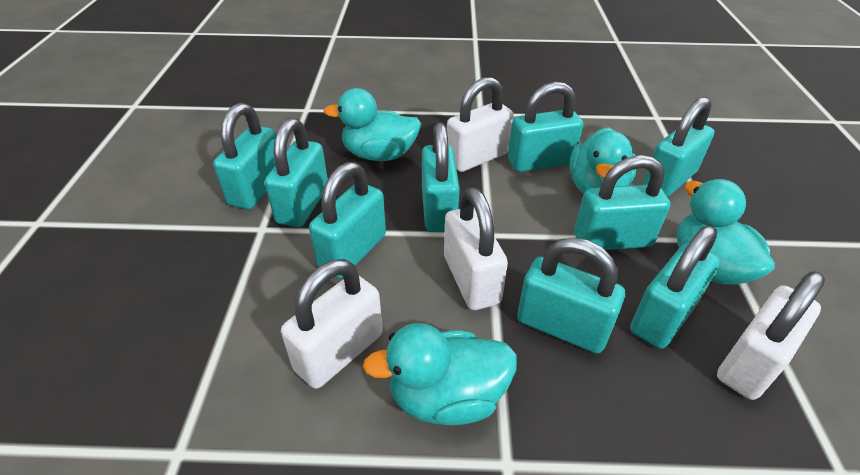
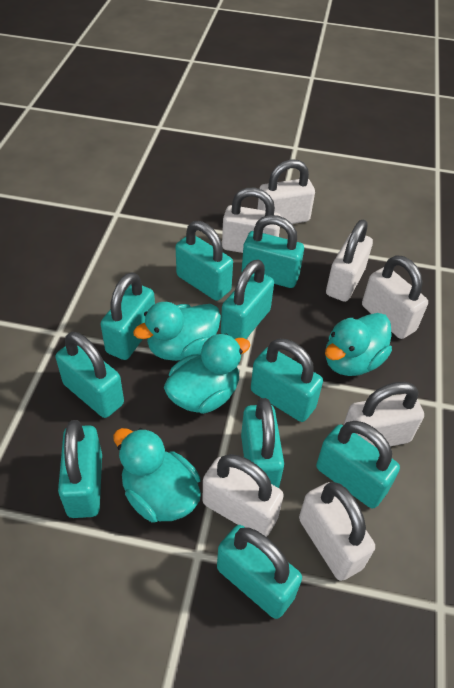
turquoise padlock: 9 -> 10
white padlock: 4 -> 7

